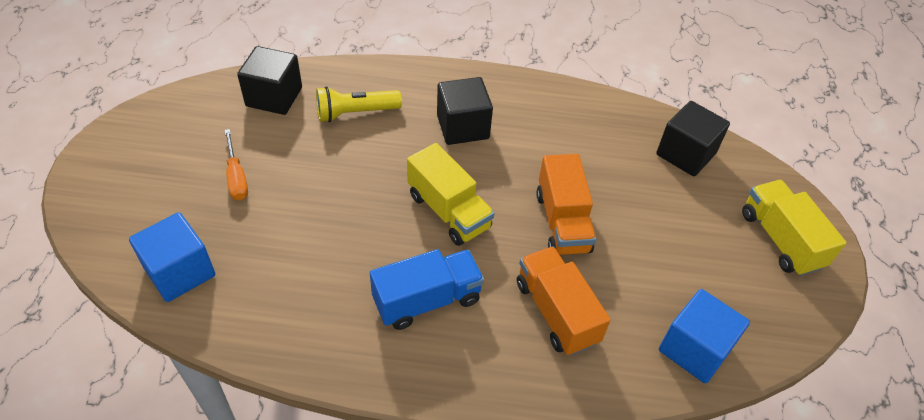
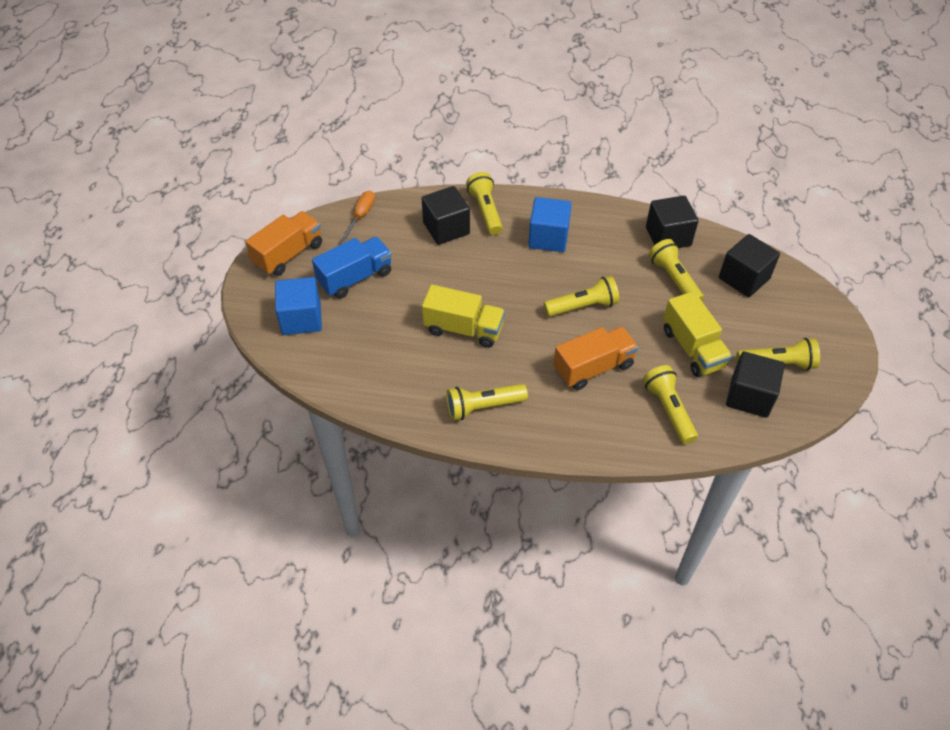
black cube: 3 -> 4
yellow flashlight: 1 -> 6

